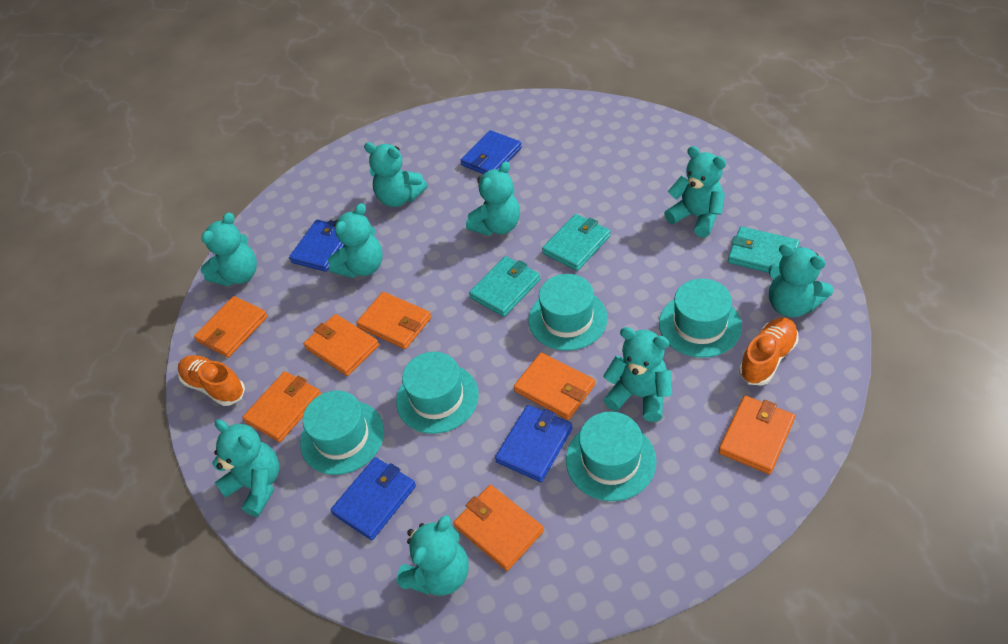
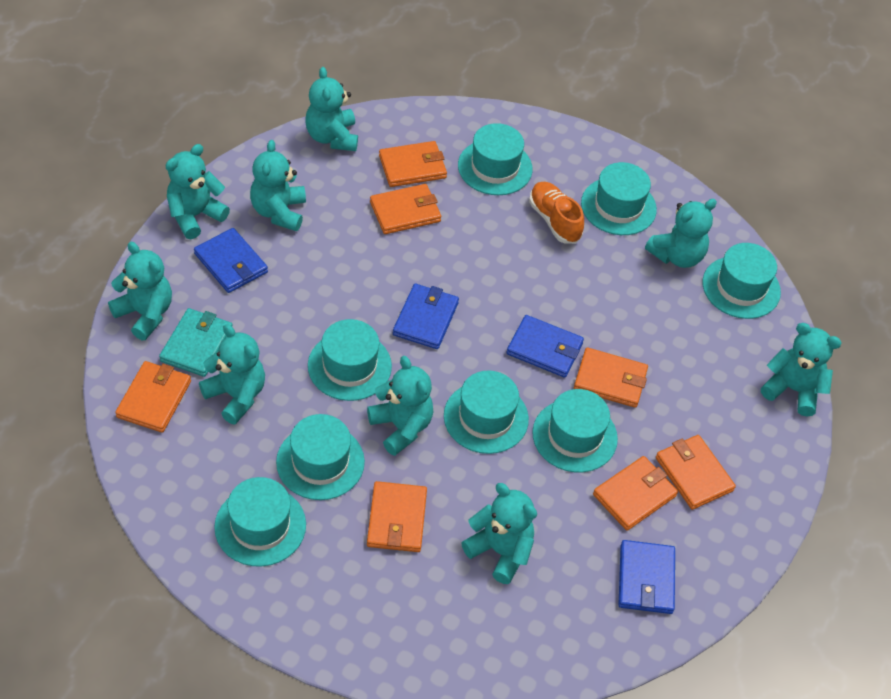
orange shoe: 2 -> 1
turquoise hat: 5 -> 8
turquoise wallet: 3 -> 1

